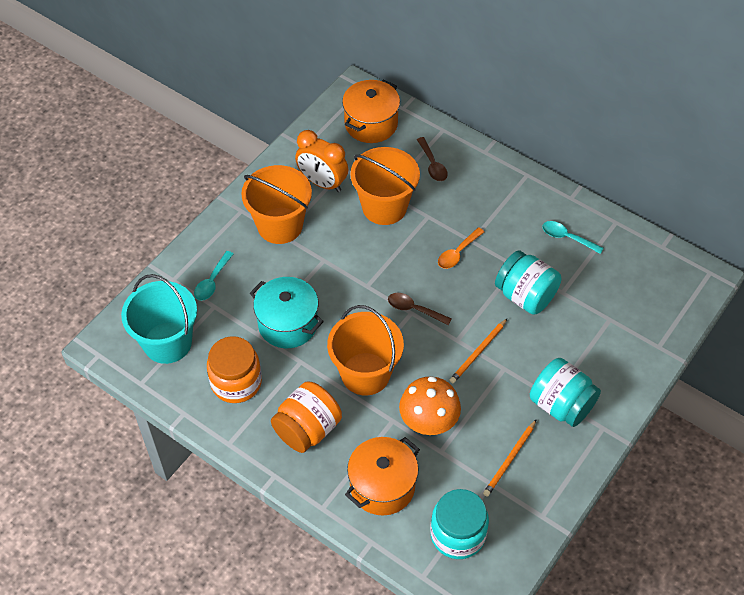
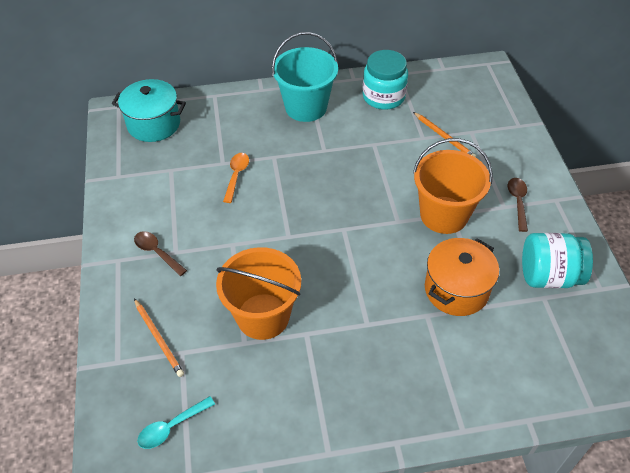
orange bucket: 3 -> 2
orange clock: 1 -> 0
orange jar: 2 -> 0
orange mushroom: 1 -> 0
orange pot: 2 -> 1
turquoise jar: 3 -> 2
turquoise spoon: 2 -> 1

